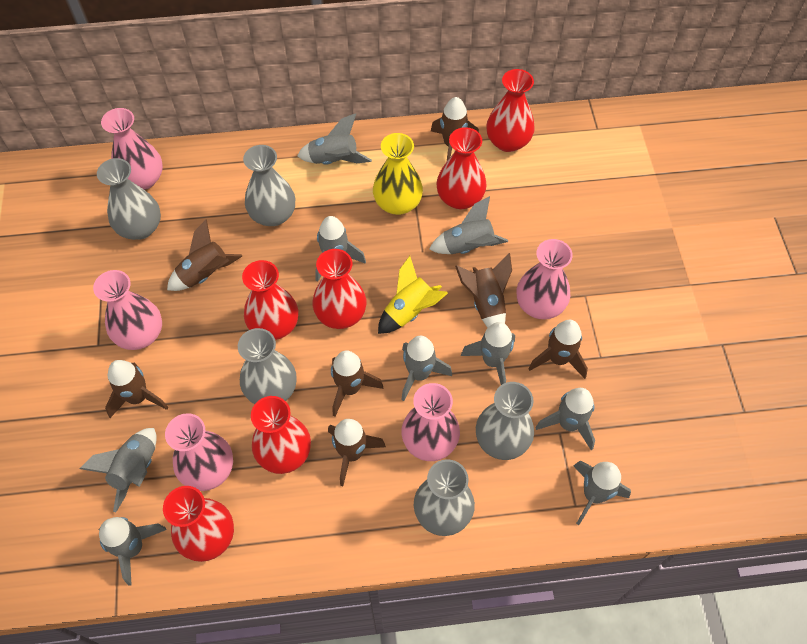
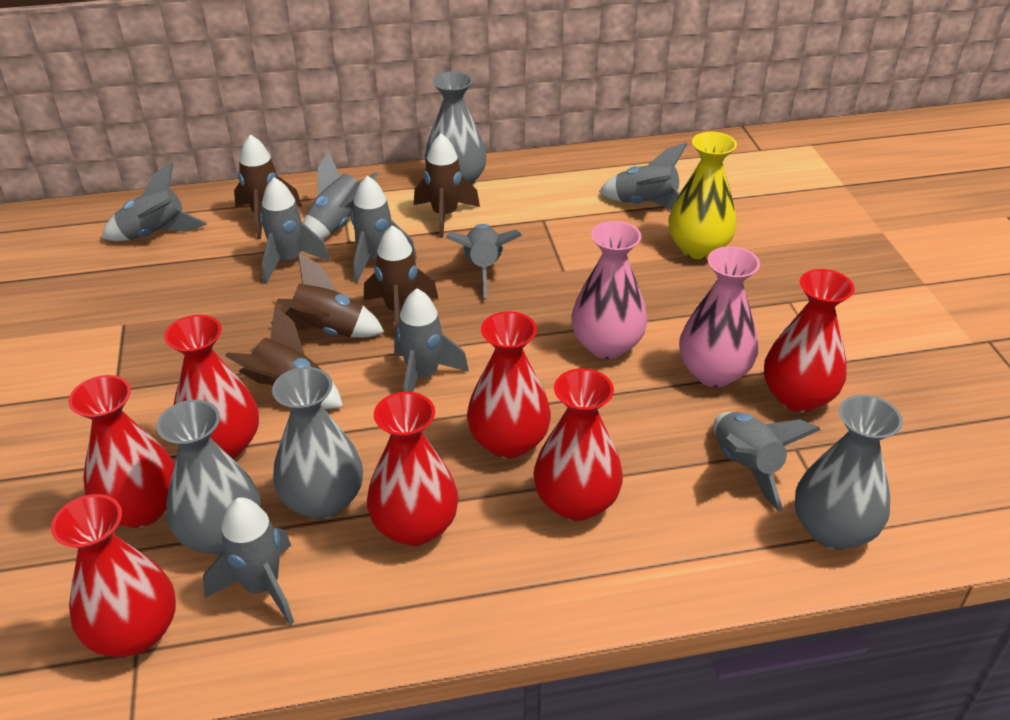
brown rocket: 7 -> 5
grey vase: 5 -> 4
pink vase: 5 -> 2
red vase: 6 -> 7
yellow rocket: 1 -> 0

